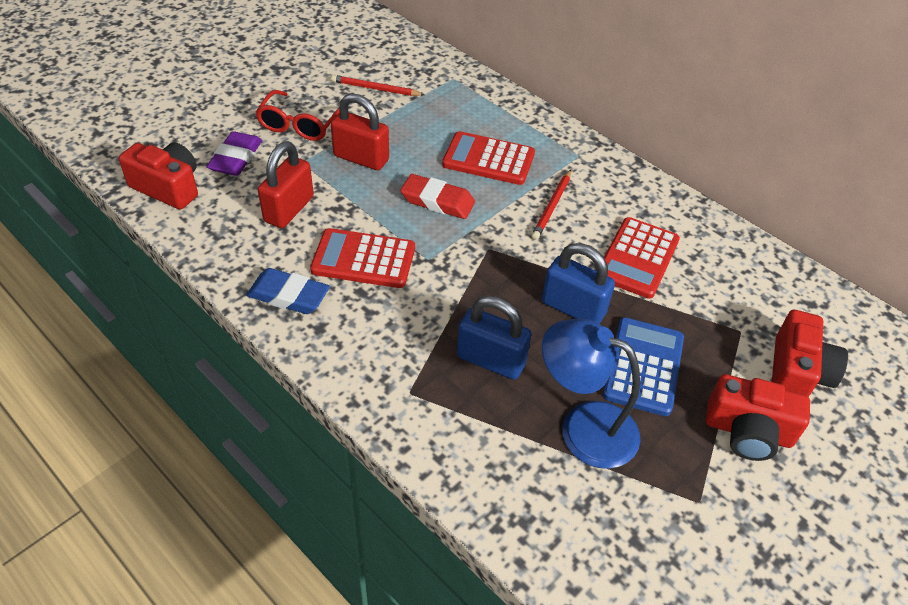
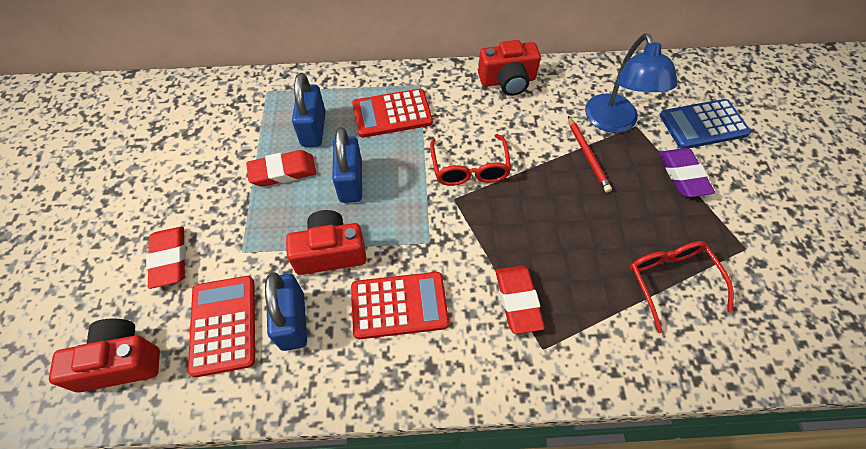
blue eraser: 1 -> 0
blue padlock: 2 -> 3
red eraser: 1 -> 3
red glasses: 1 -> 2
red padlock: 2 -> 0
red pencil: 2 -> 1

